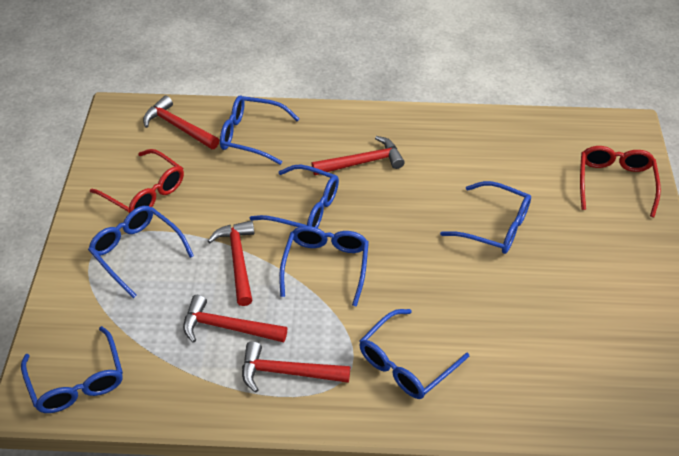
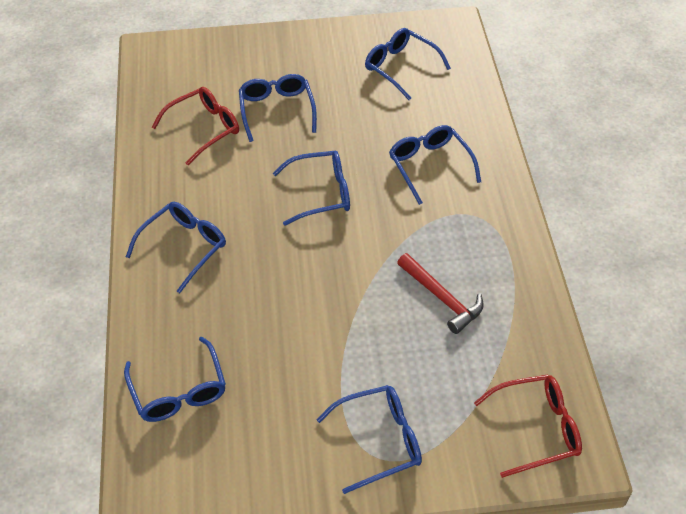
red hammer: 5 -> 1

